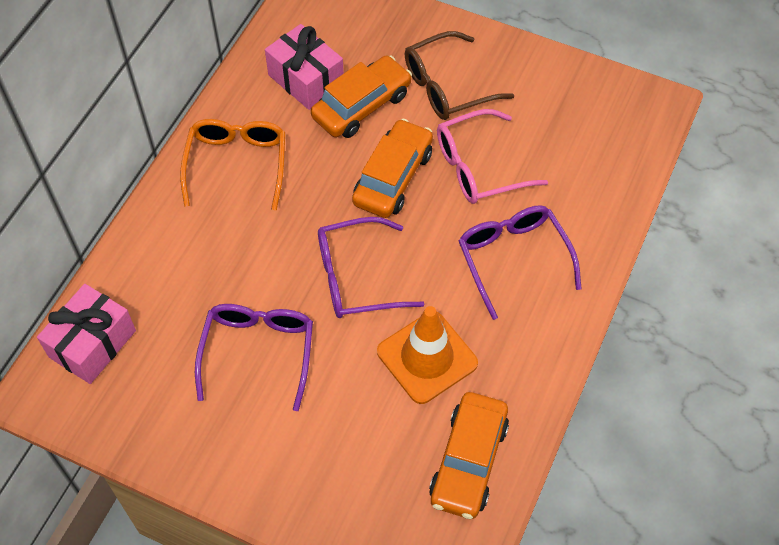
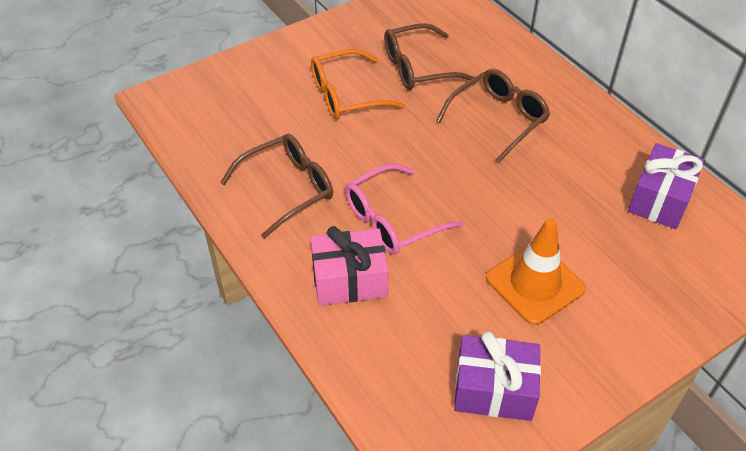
brown glasses: 1 -> 3
orange car: 3 -> 0
pink gift: 2 -> 1
purple gift: 0 -> 2
purple glasses: 3 -> 0

